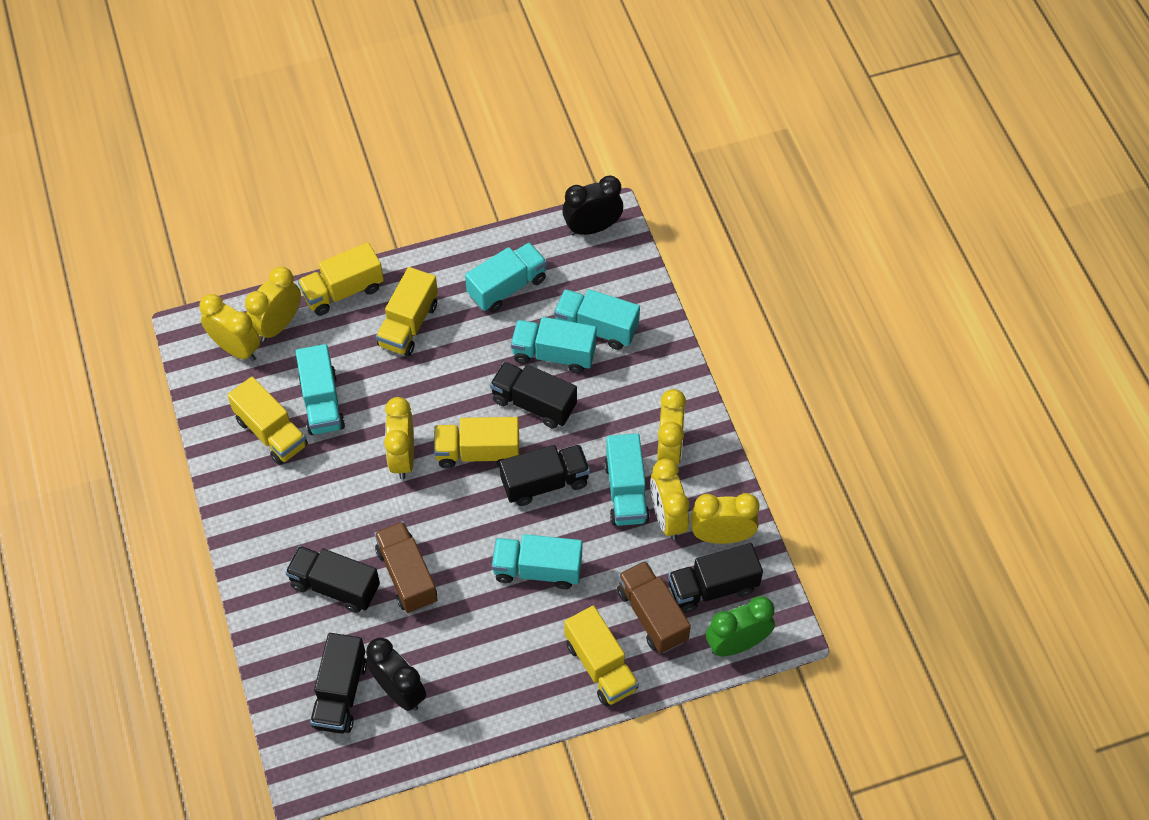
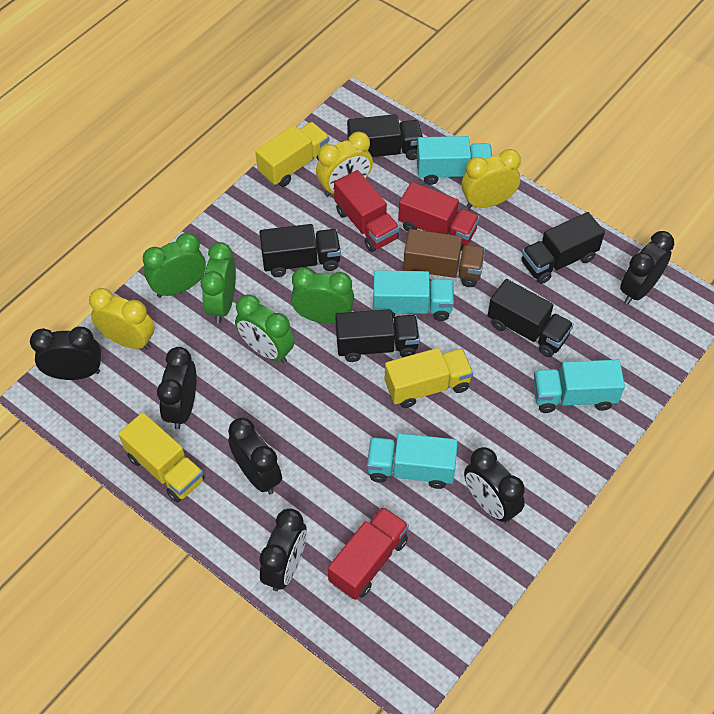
black clock: 2 -> 6
brown truck: 2 -> 1
green clock: 1 -> 4
red truck: 0 -> 3
turquoise truck: 6 -> 4
yellow clock: 6 -> 3
yellow truck: 5 -> 3

